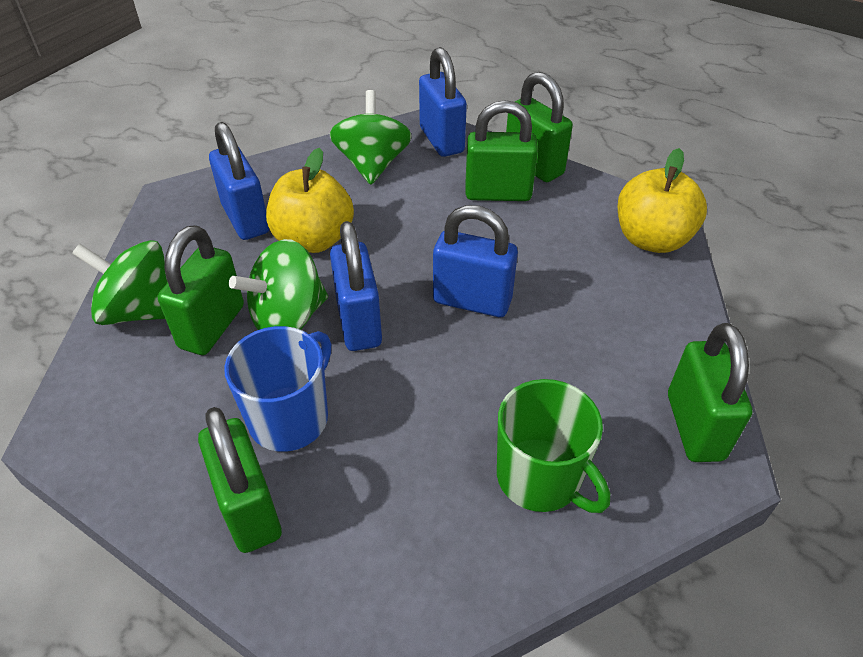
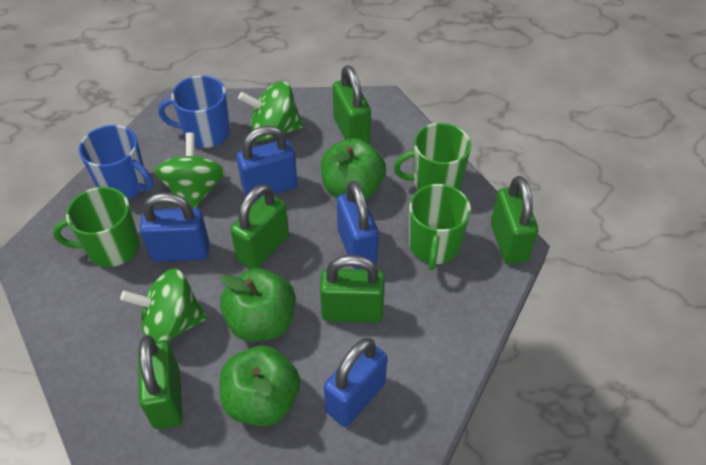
blue mug: 1 -> 2
green apple: 0 -> 3
green mug: 1 -> 3
yellow apple: 2 -> 0

